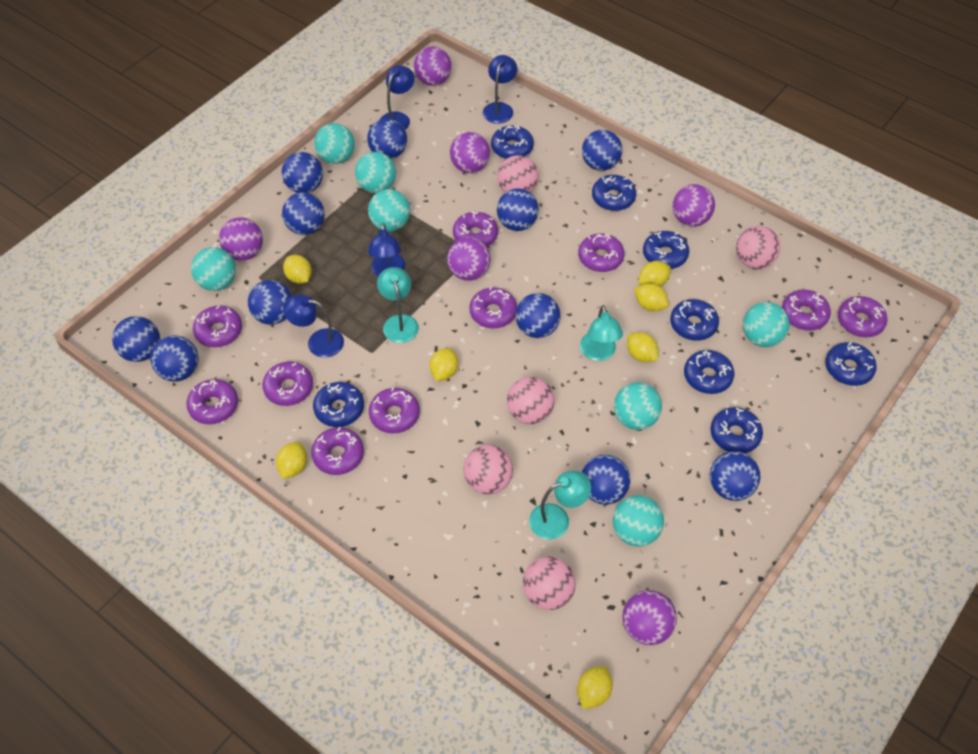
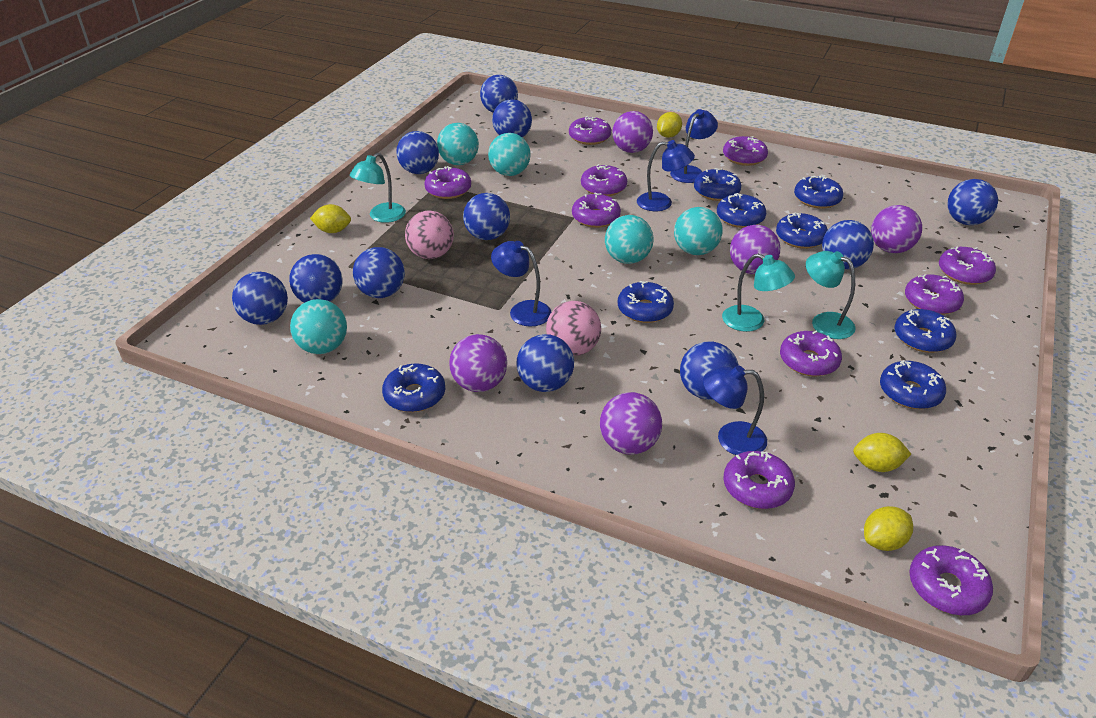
pink ball: 5 -> 2
purple ball: 6 -> 5
turquoise ball: 7 -> 5
yellow lemon: 7 -> 4

